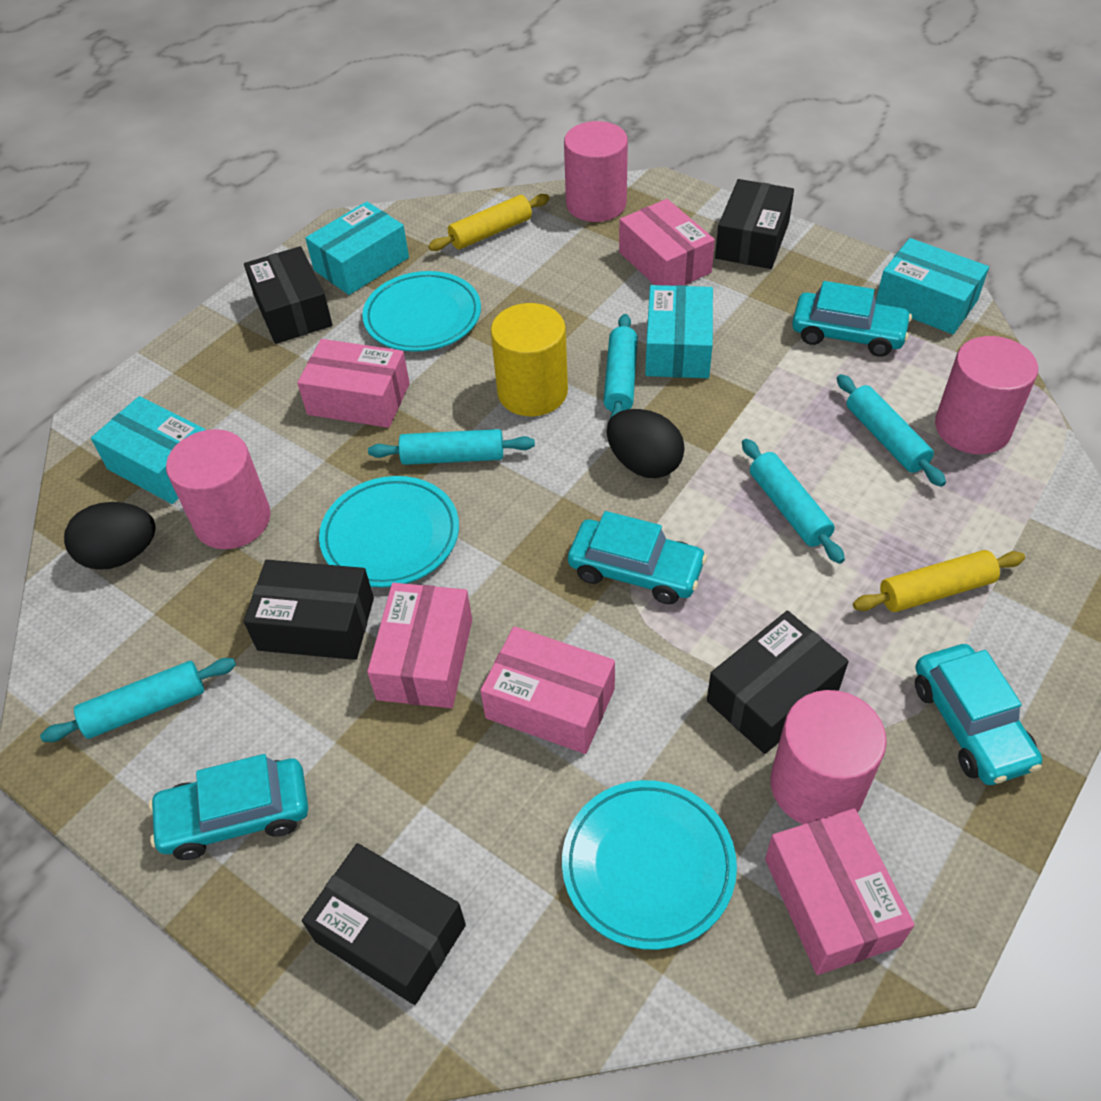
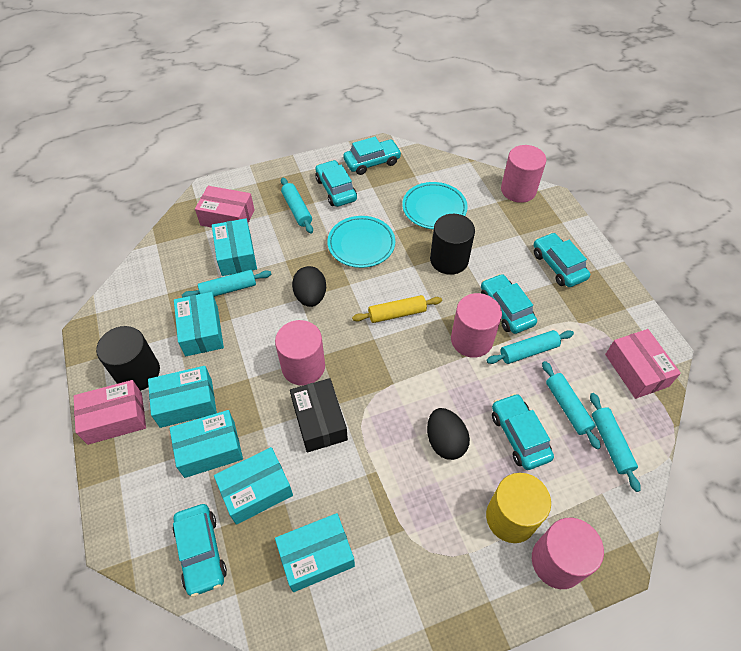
black box: 5 -> 1
black cylinder: 0 -> 2
pink box: 5 -> 3
turquoise box: 4 -> 6
turquoise car: 4 -> 6
turquoise plate: 3 -> 2
yellow rolling pin: 2 -> 1

